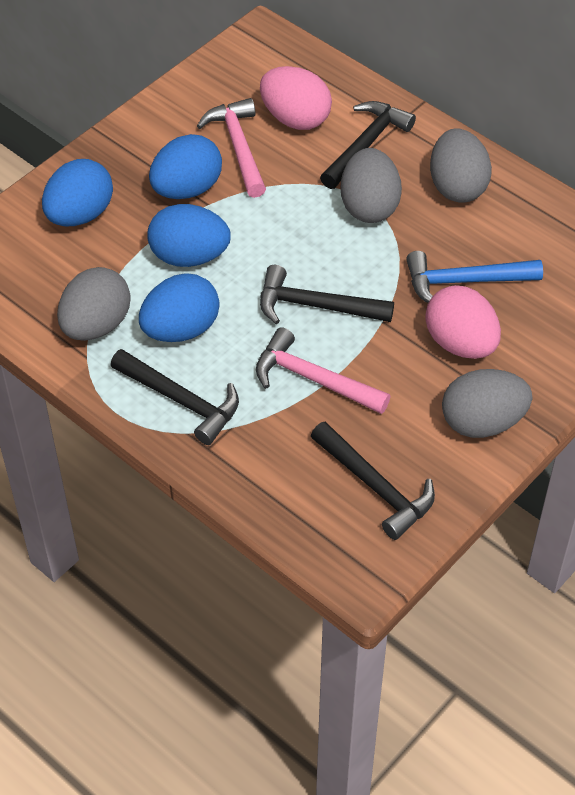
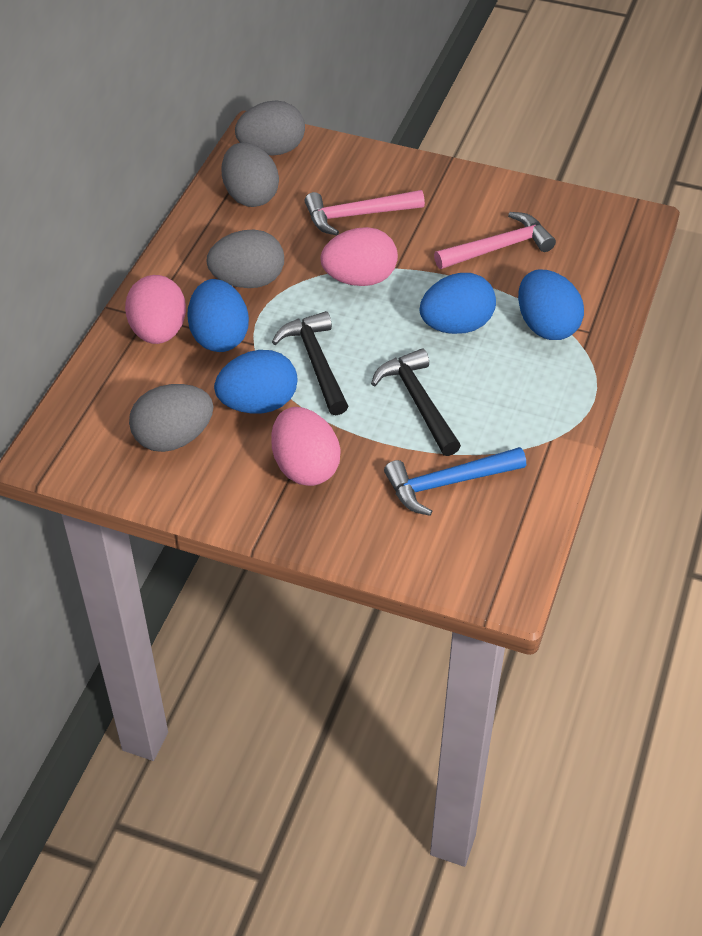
black hammer: 4 -> 2
pink egg: 2 -> 3

